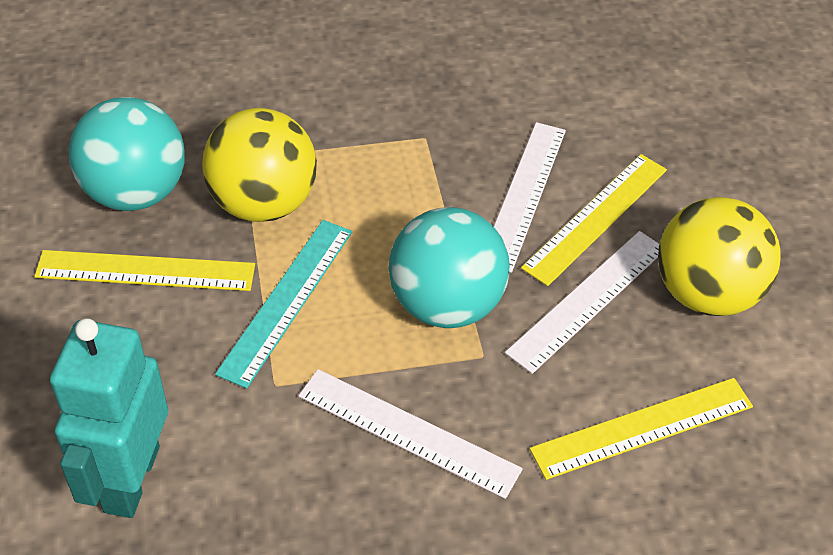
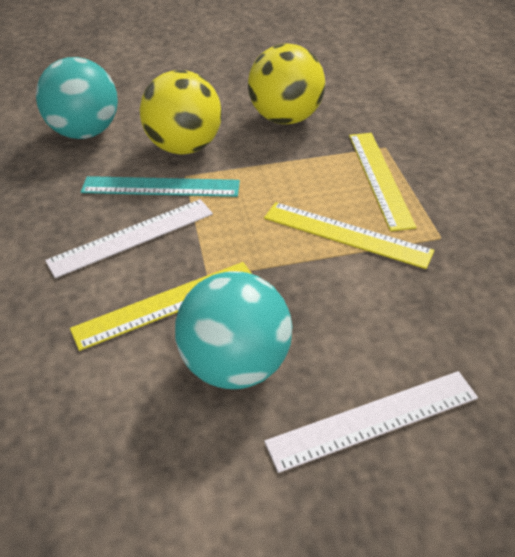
turquoise robot: 1 -> 0
white ruler: 3 -> 2

